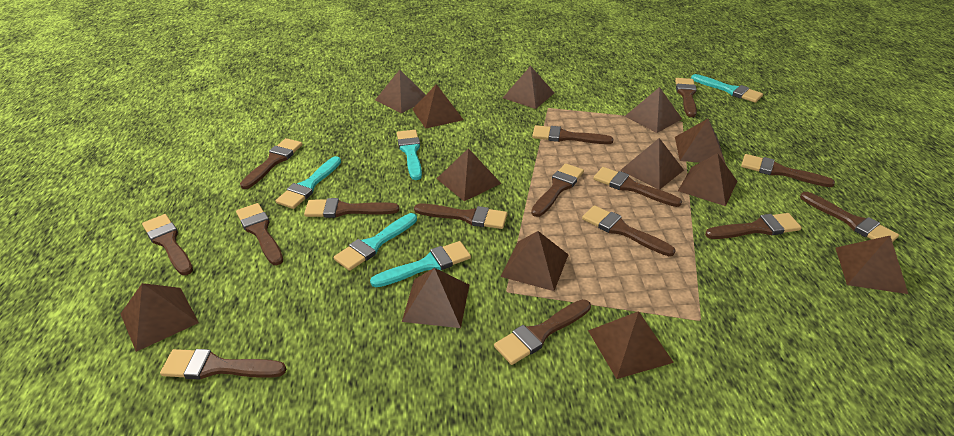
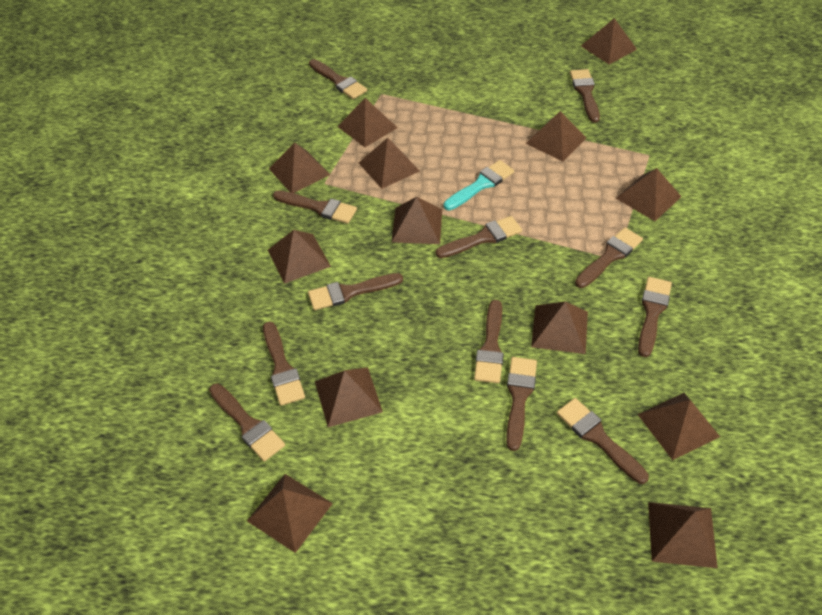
brown brush: 15 -> 12
turquoise brush: 5 -> 1

